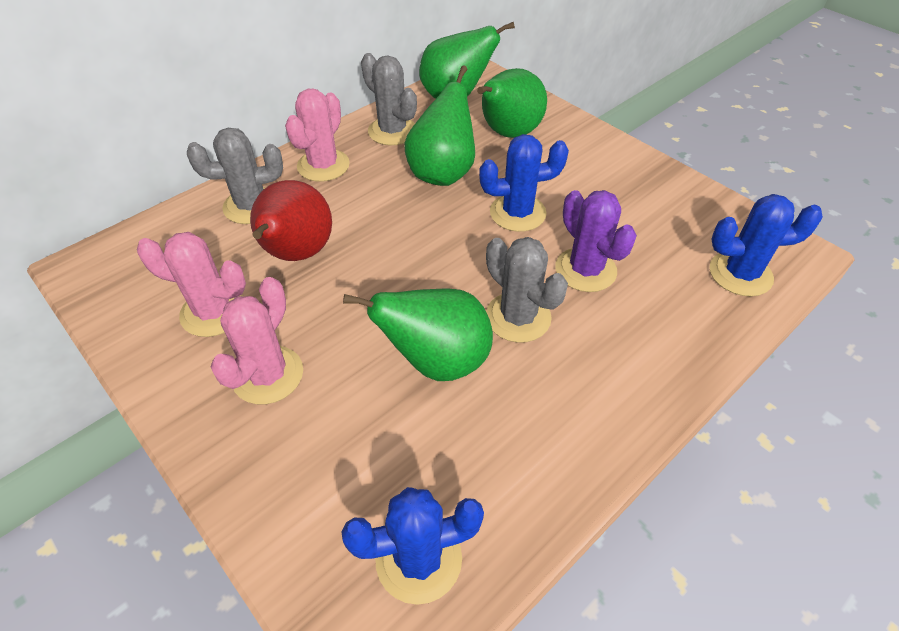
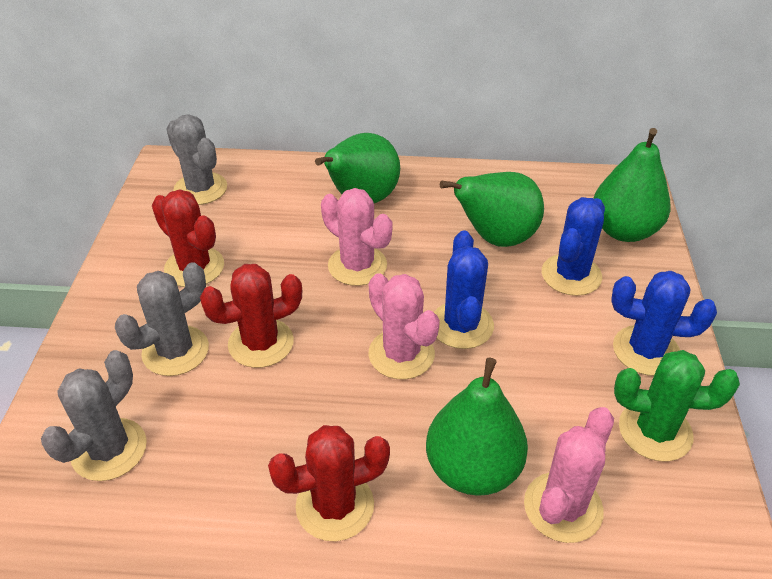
green cactus: 0 -> 1
purple cactus: 1 -> 0
red cactus: 0 -> 3
red pear: 1 -> 0

